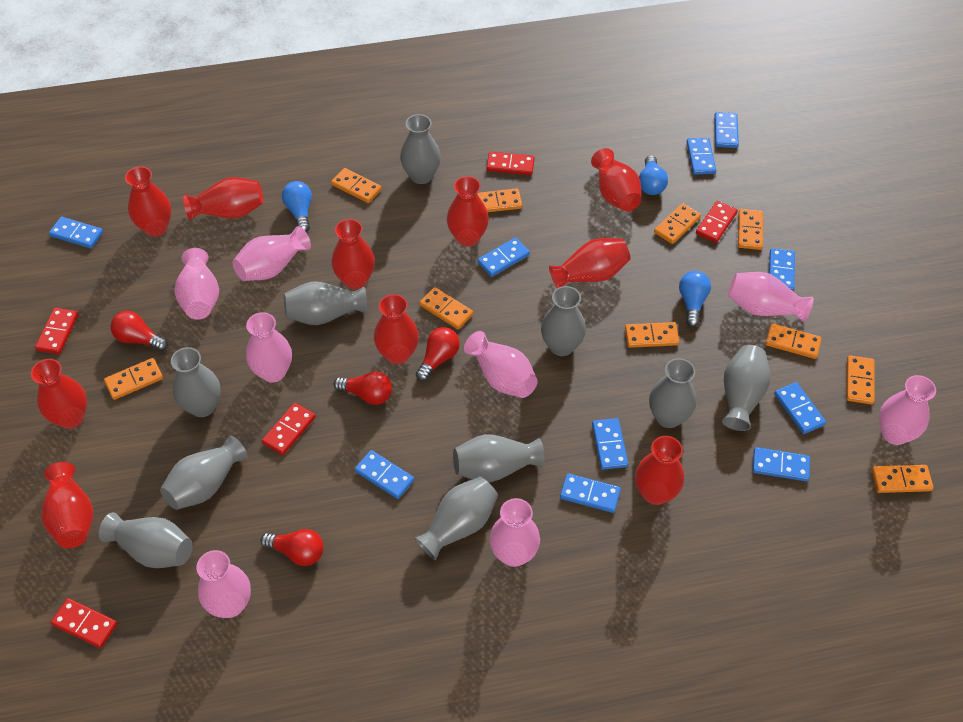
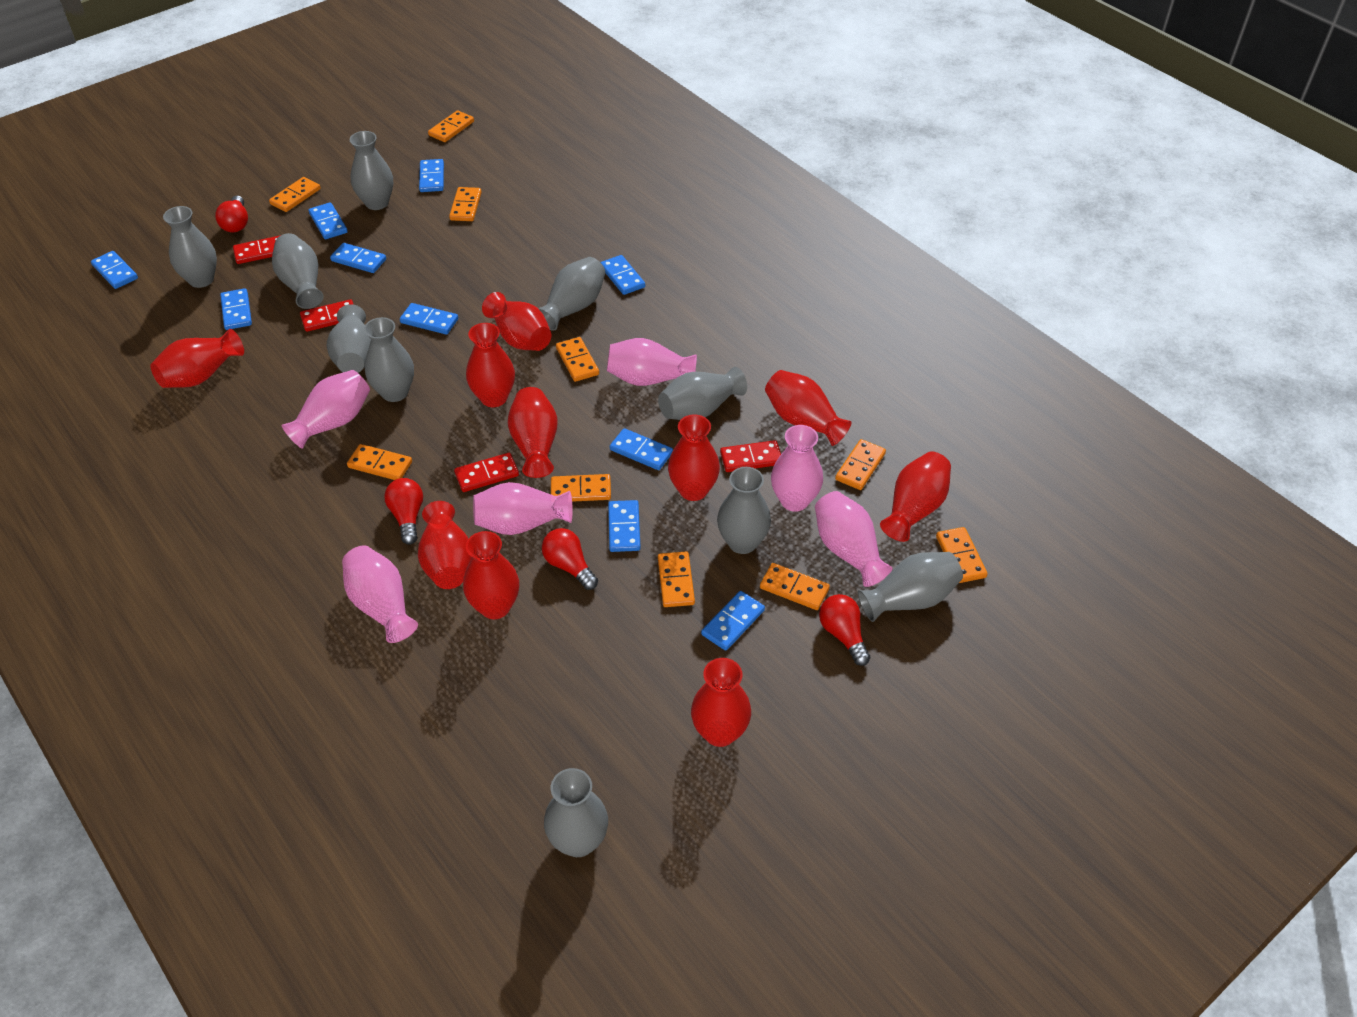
blue light bulb: 3 -> 0
pink vase: 8 -> 6
red domino: 5 -> 4

